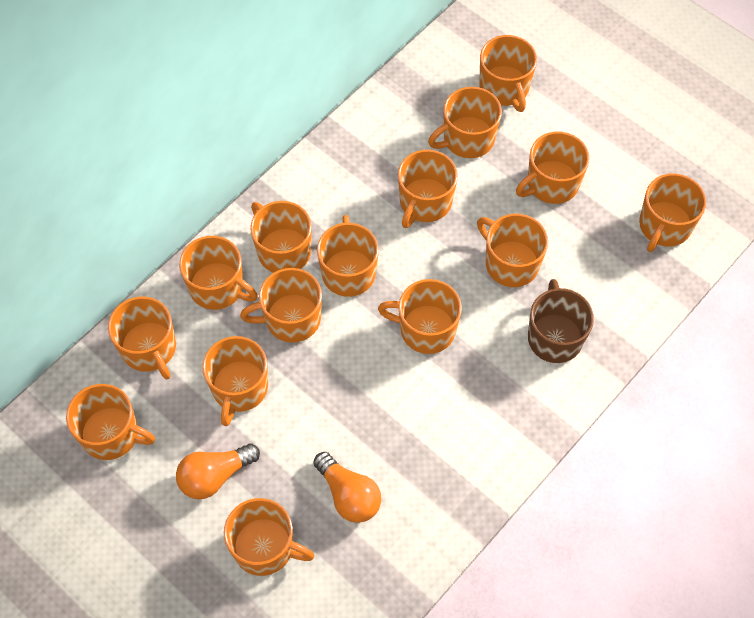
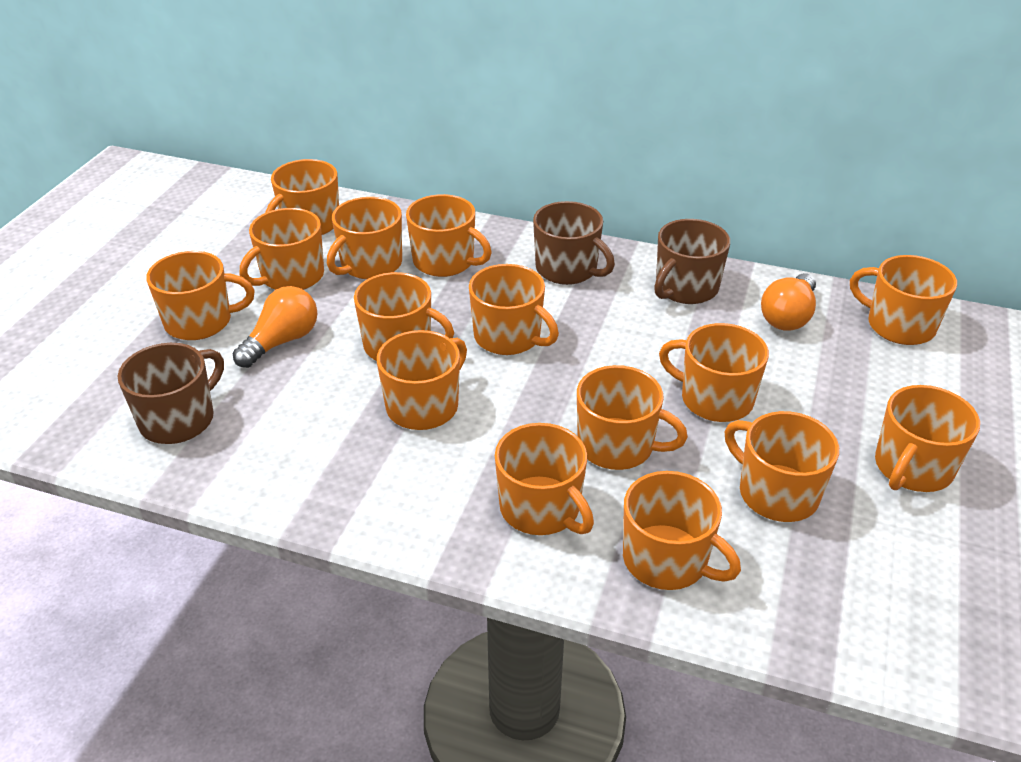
brown mug: 1 -> 3

